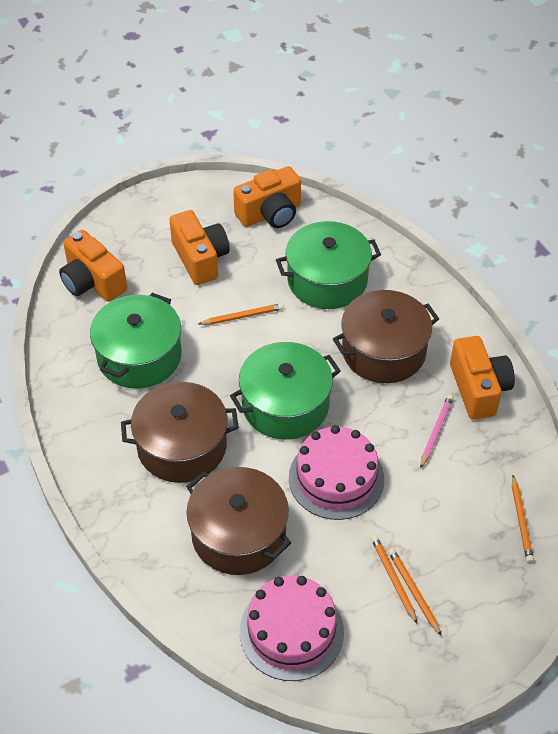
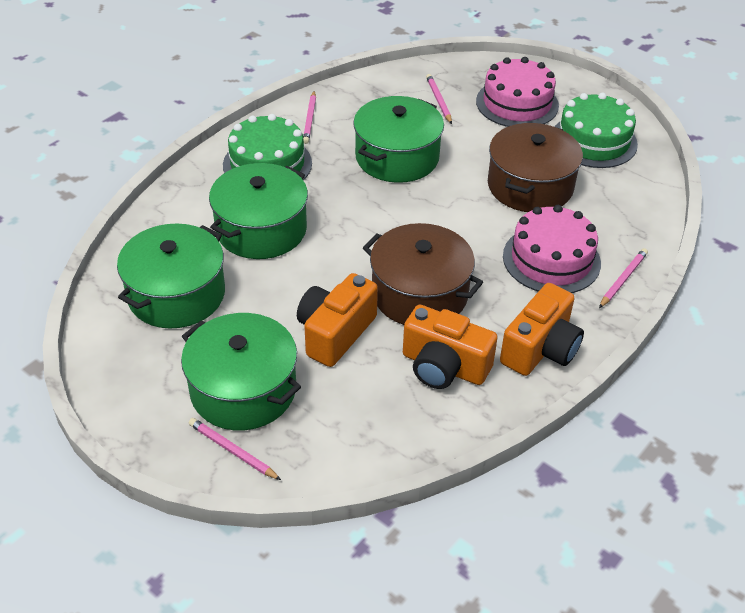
brown pot: 3 -> 2
green cake: 0 -> 2
green pot: 3 -> 4
orange camera: 4 -> 3
orange pencil: 4 -> 0
pink pencil: 1 -> 4

